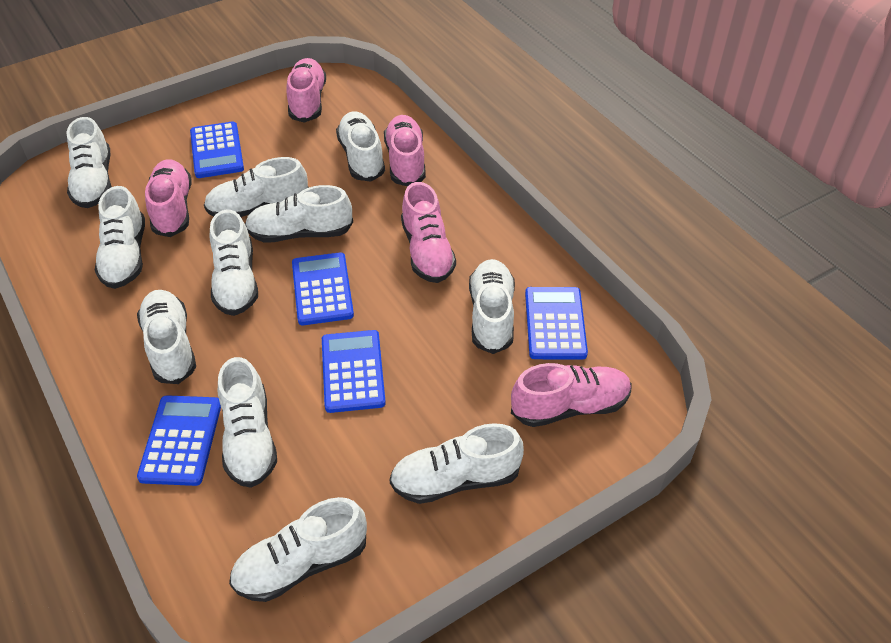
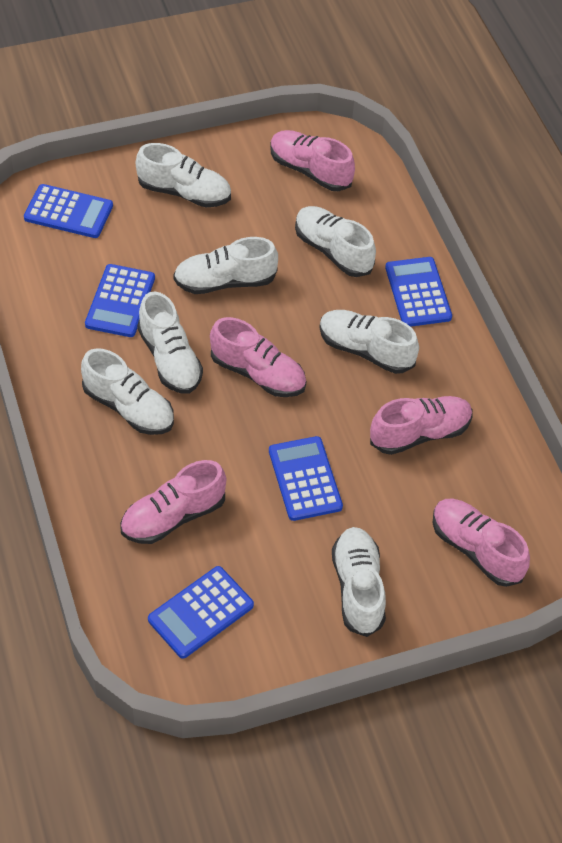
white shoe: 11 -> 7

